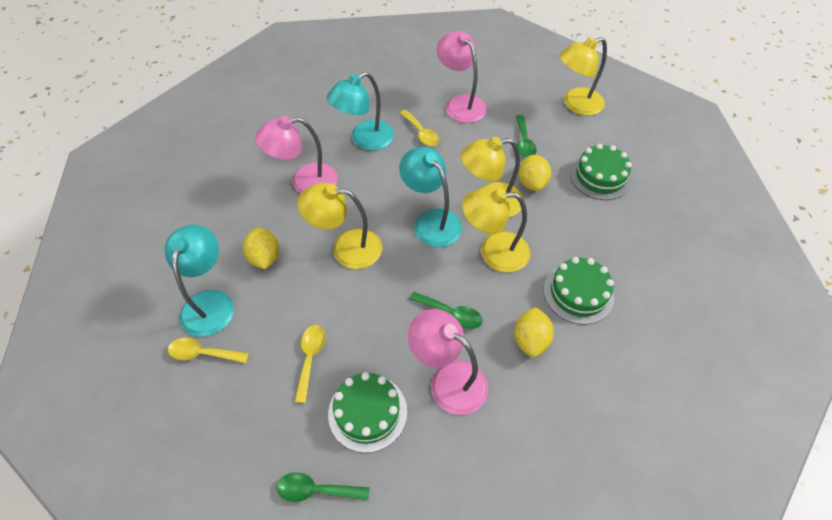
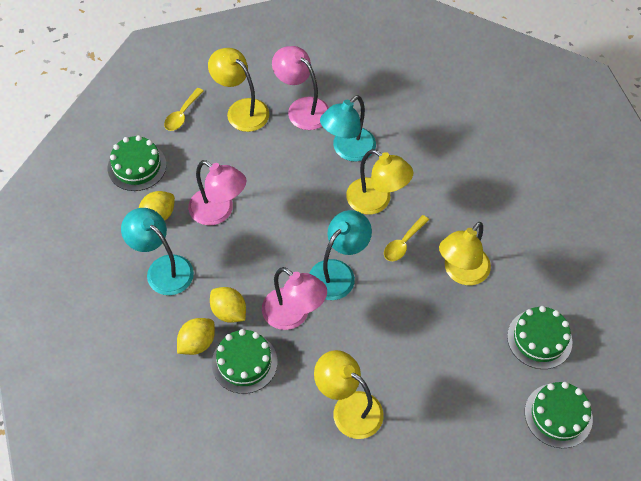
green cake: 3 -> 4
green spoon: 3 -> 0
yellow spoon: 3 -> 2

